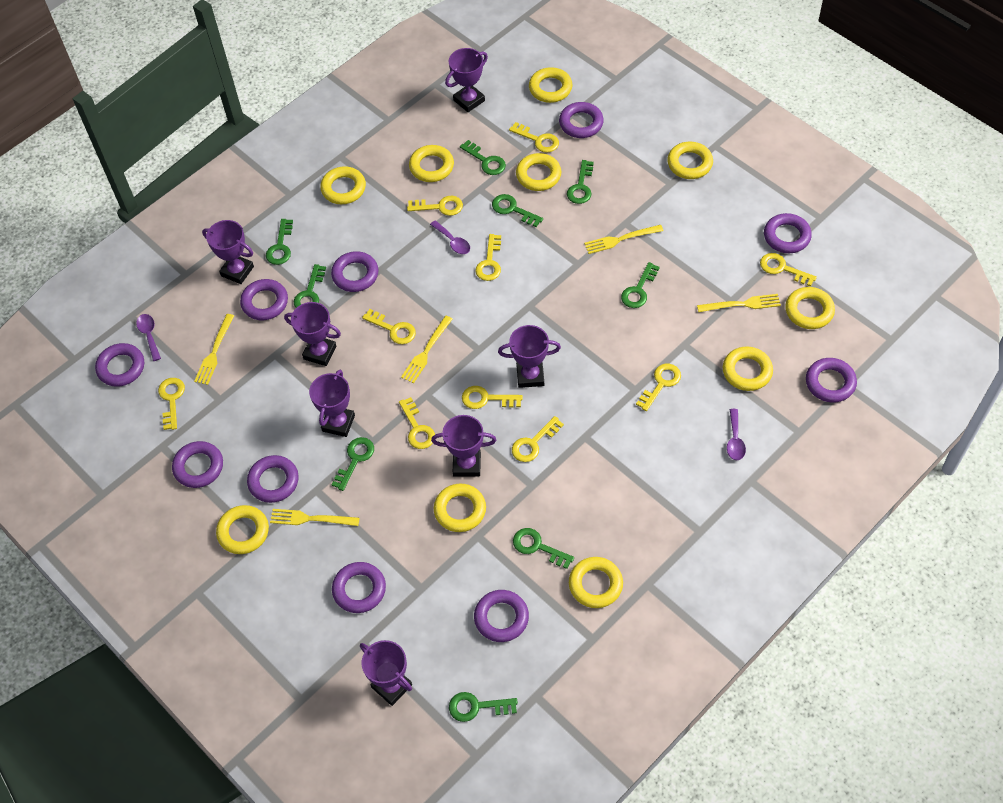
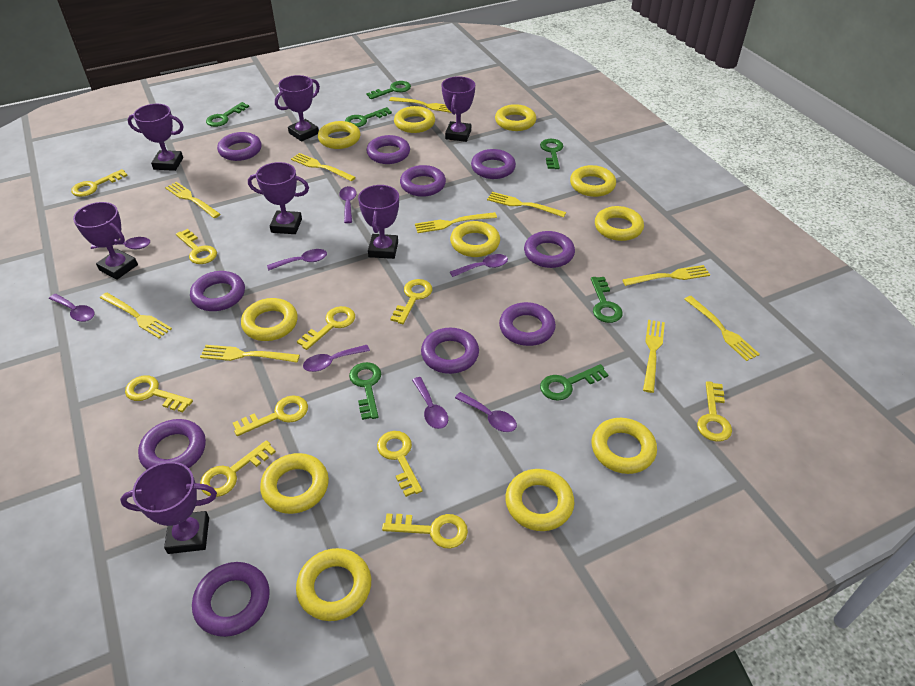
green key: 9 -> 7
purple spoon: 3 -> 8
yellow fork: 5 -> 10
yellow ring: 10 -> 11

